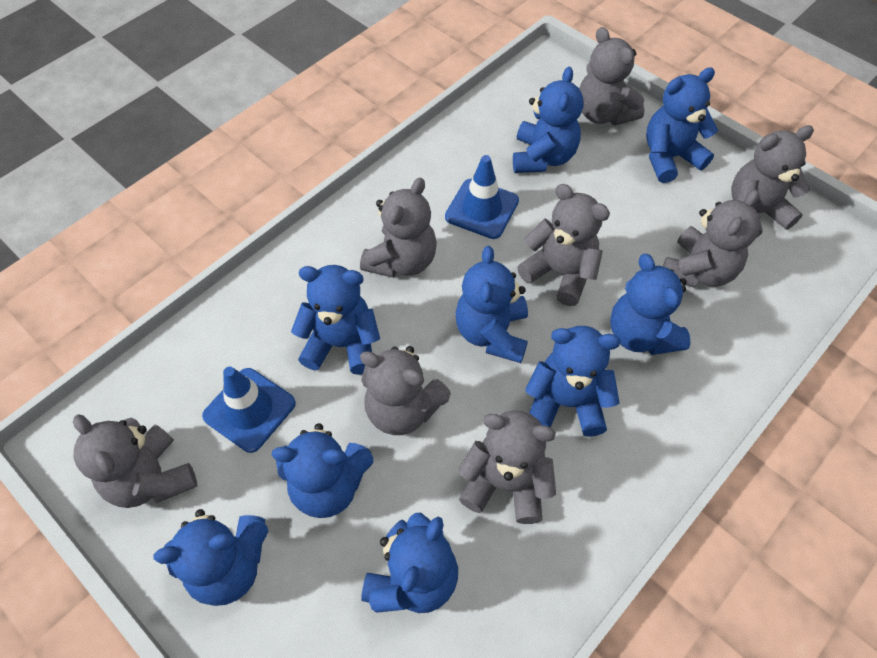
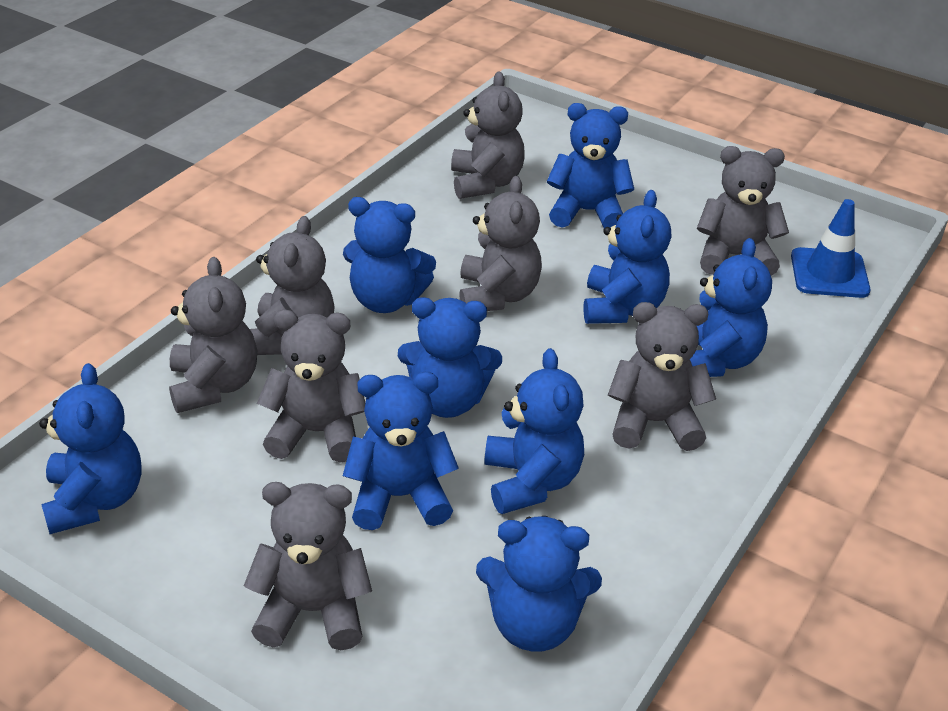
blue traffic cone: 2 -> 1

